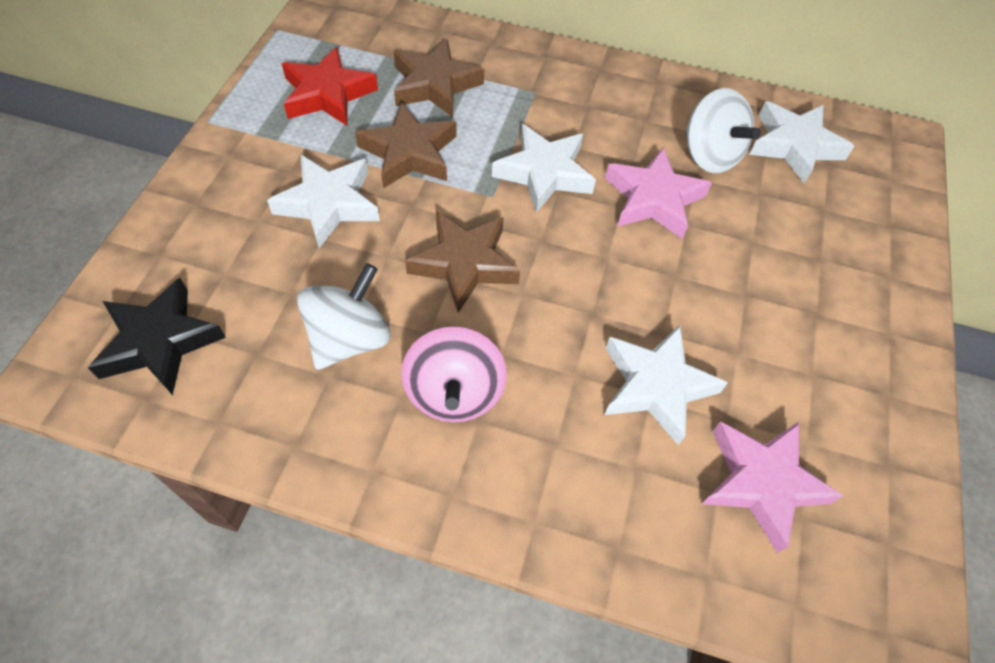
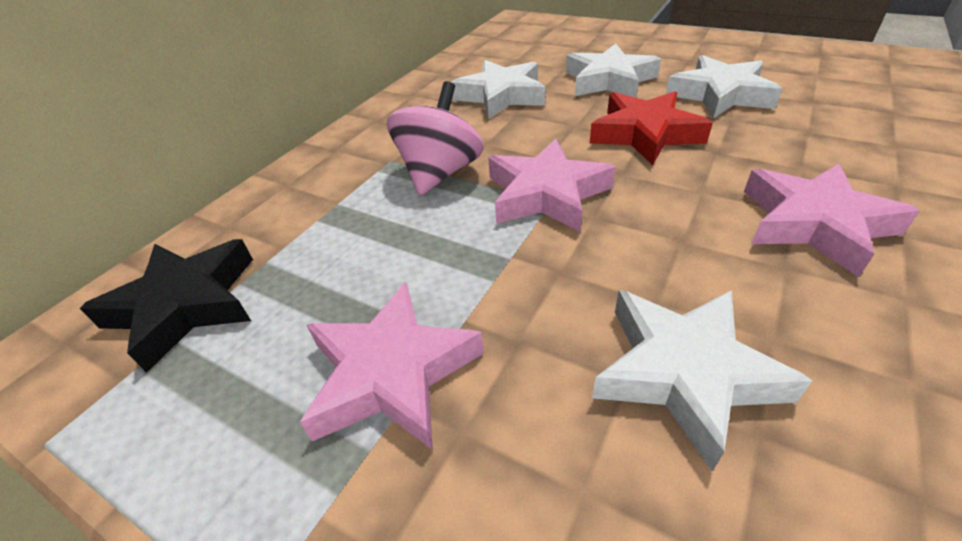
brown star: 3 -> 0
pink star: 2 -> 3
white spinning top: 2 -> 0

